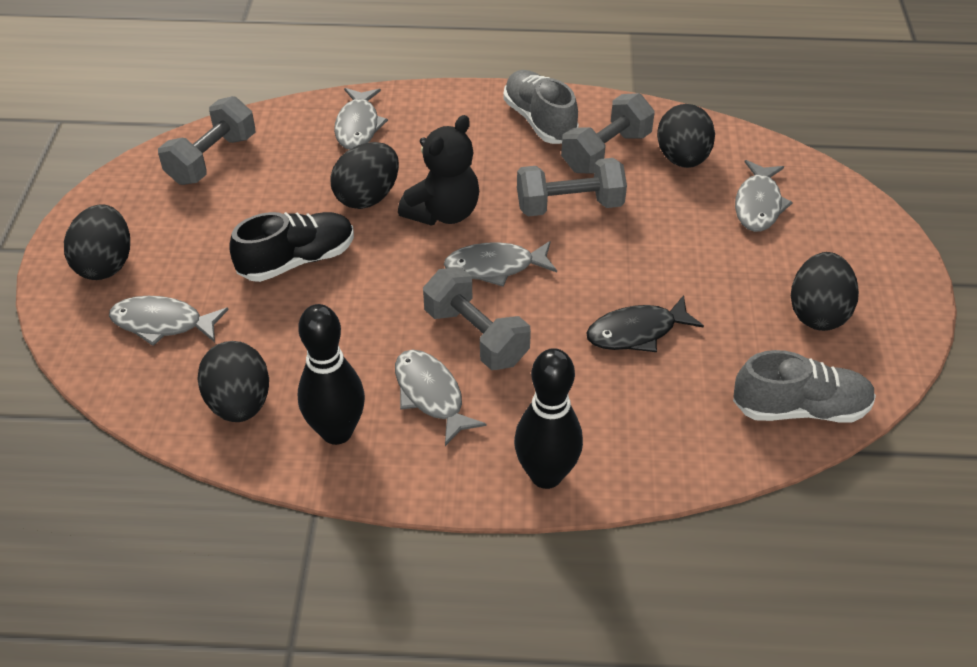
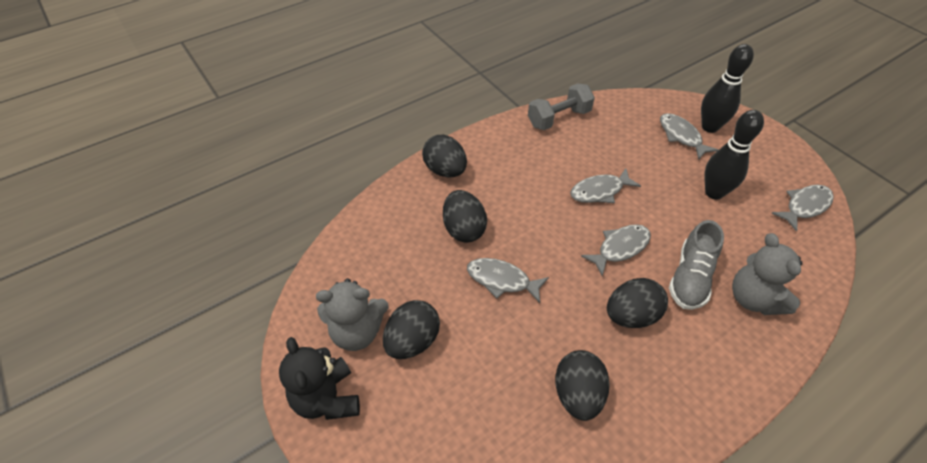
black fish: 1 -> 0
black shoe: 1 -> 0
grey dumbbell: 4 -> 1
grey shoe: 2 -> 1
grey teddy bear: 0 -> 2

